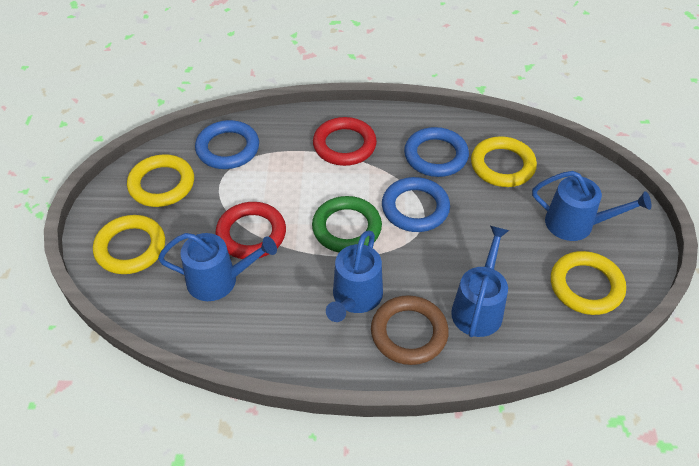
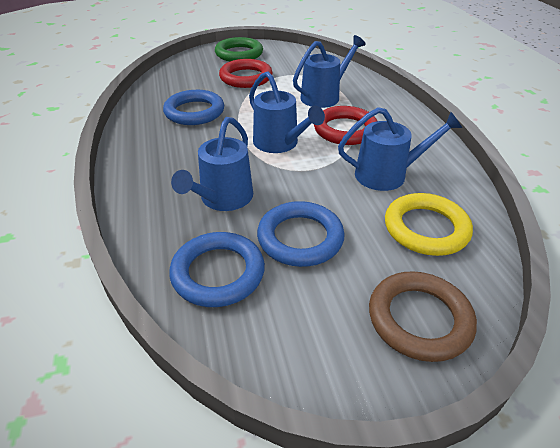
yellow ring: 4 -> 1

